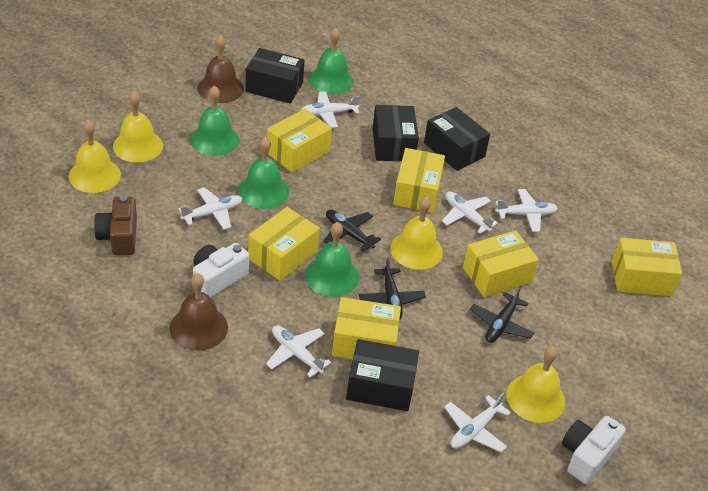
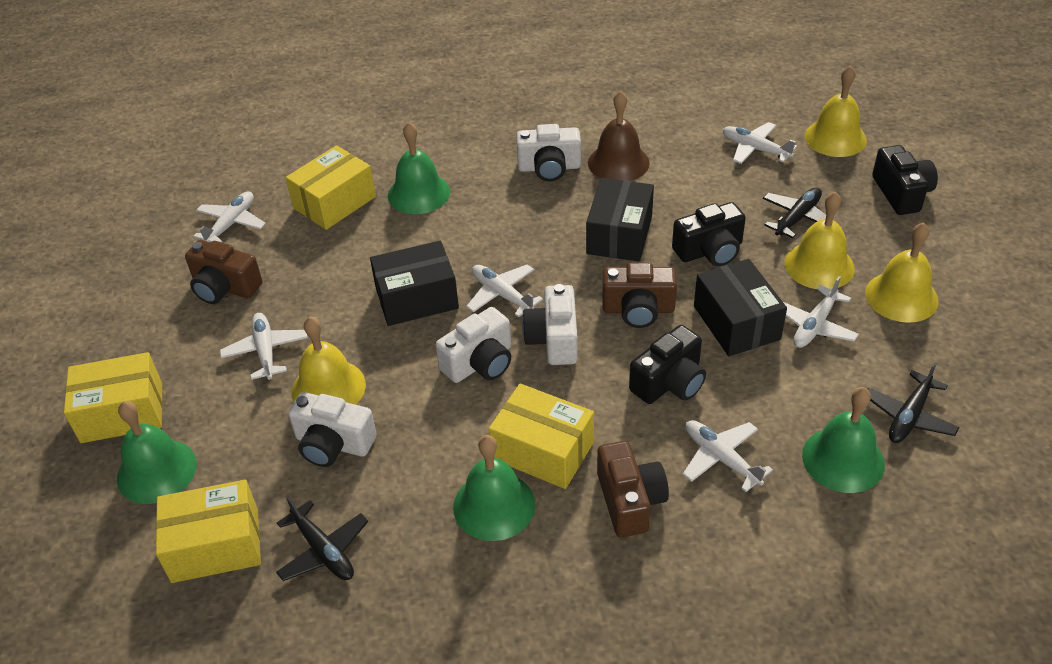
black box: 4 -> 3
black camera: 0 -> 3
brown bell: 2 -> 1
brown camera: 1 -> 3
white camera: 2 -> 4
yellow box: 6 -> 4

